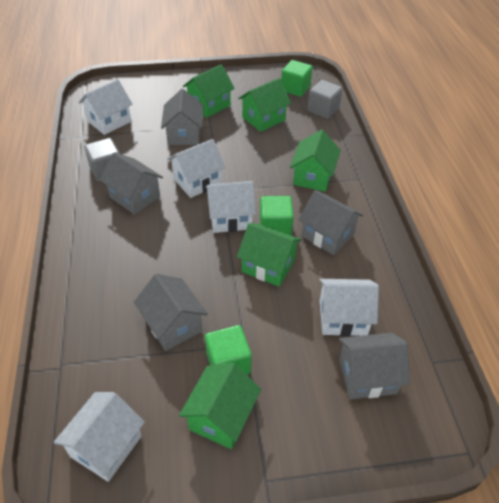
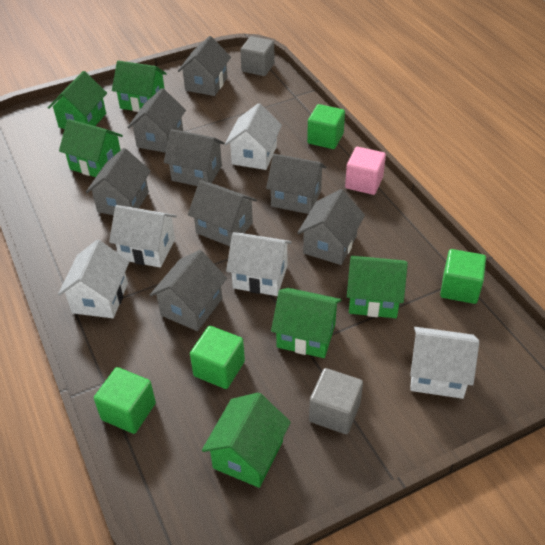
green cube: 3 -> 4
green house: 5 -> 6
grey house: 5 -> 8
pink cube: 0 -> 1

